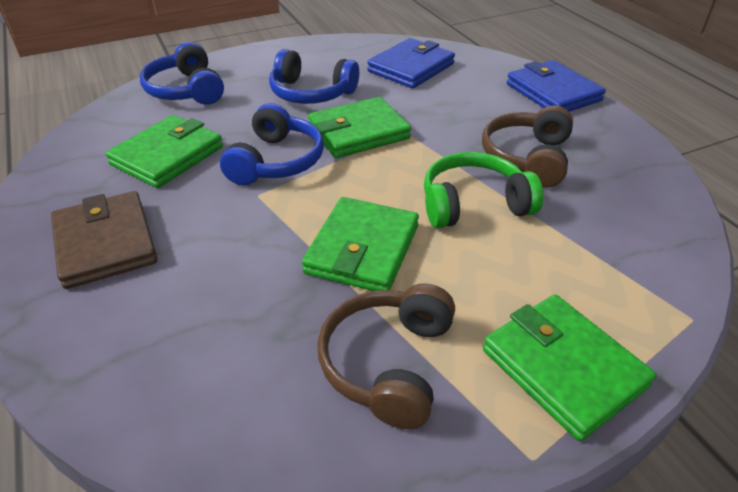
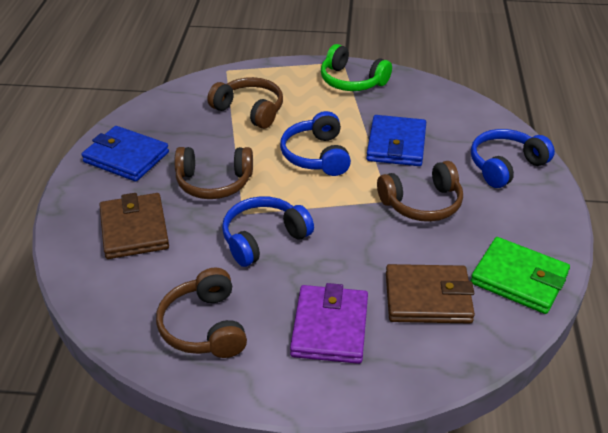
brown headphones: 2 -> 4
brown wallet: 1 -> 2
green wallet: 4 -> 1
purple wallet: 0 -> 1

